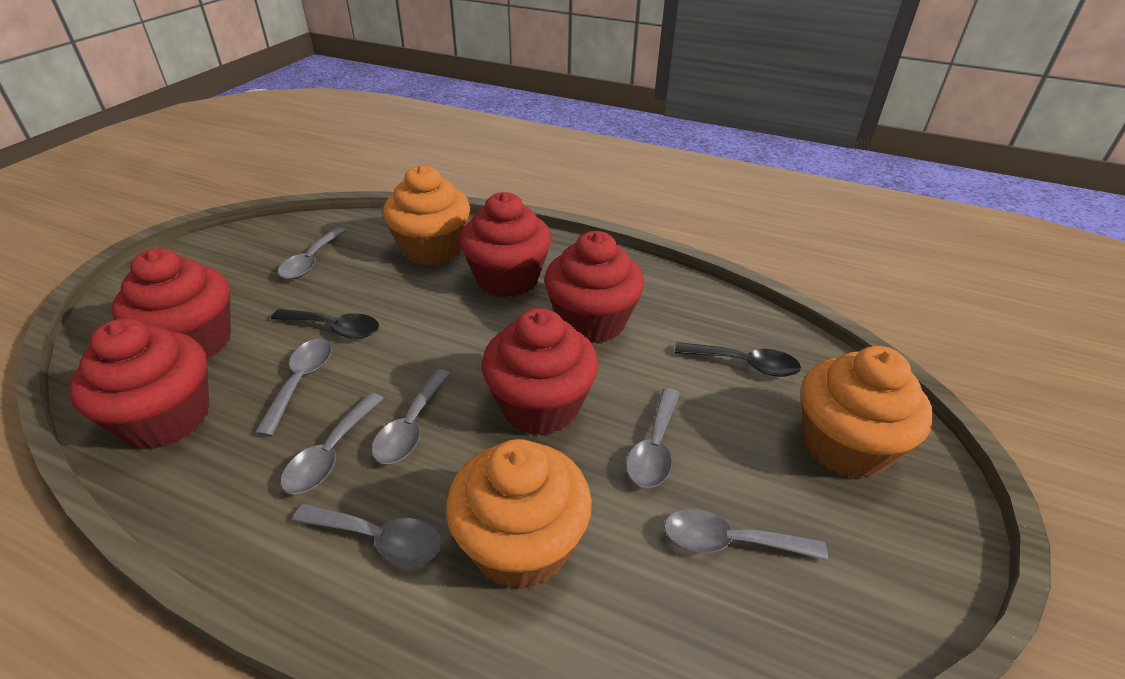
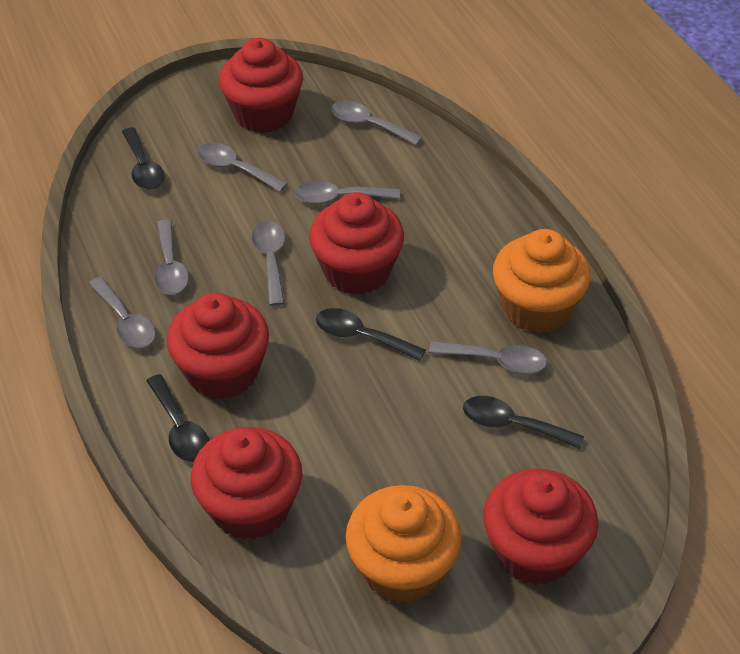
black spoon: 2 -> 4
orange cupcake: 3 -> 2

